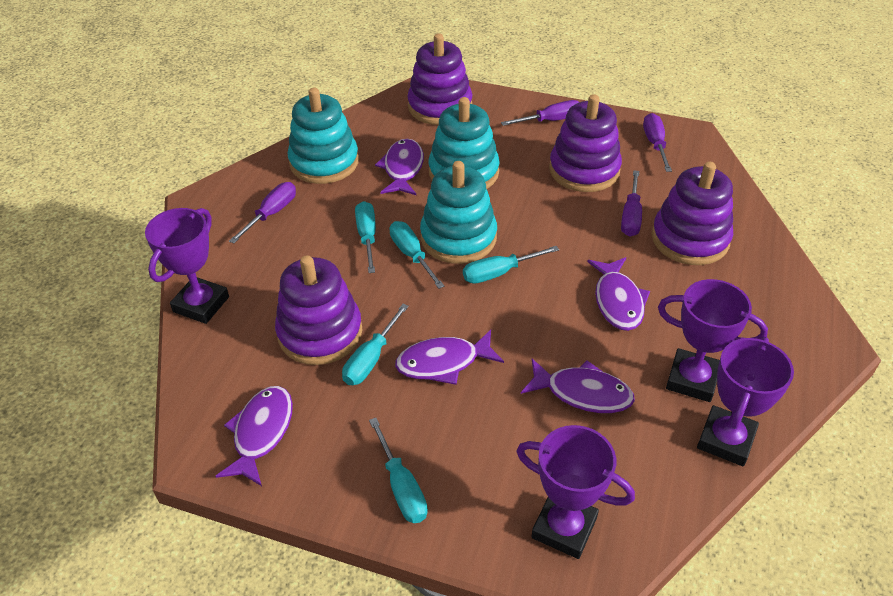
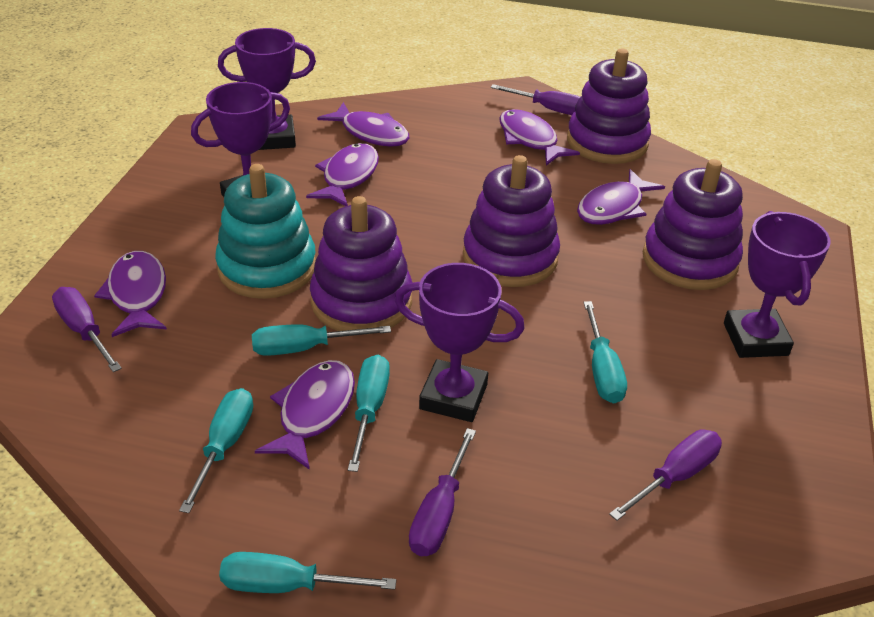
purple fish: 5 -> 6
turquoise stacking toy: 3 -> 1

